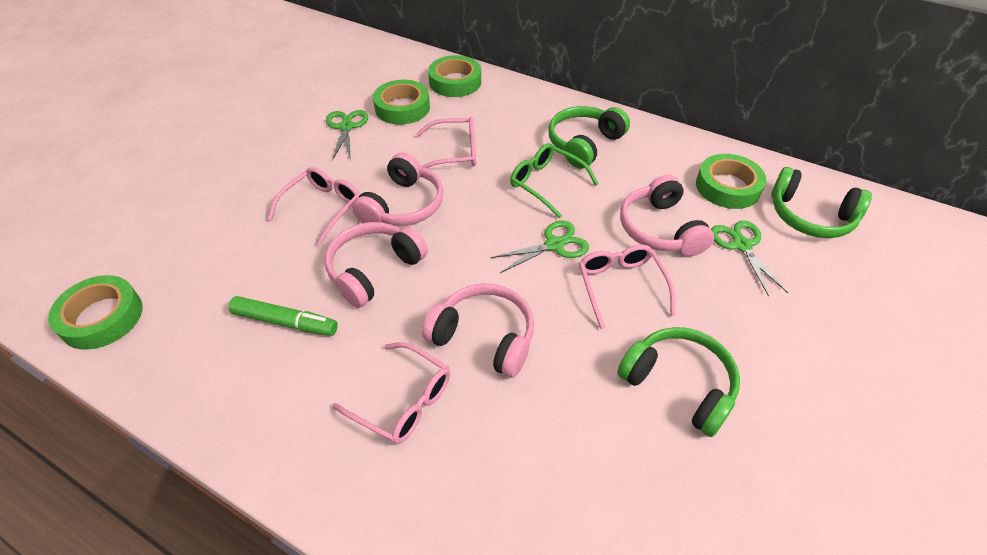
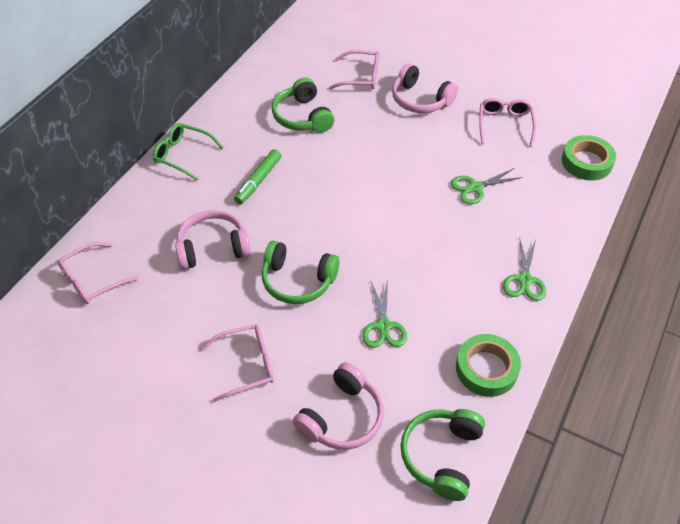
green tape: 4 -> 2
pink headphones: 4 -> 3

